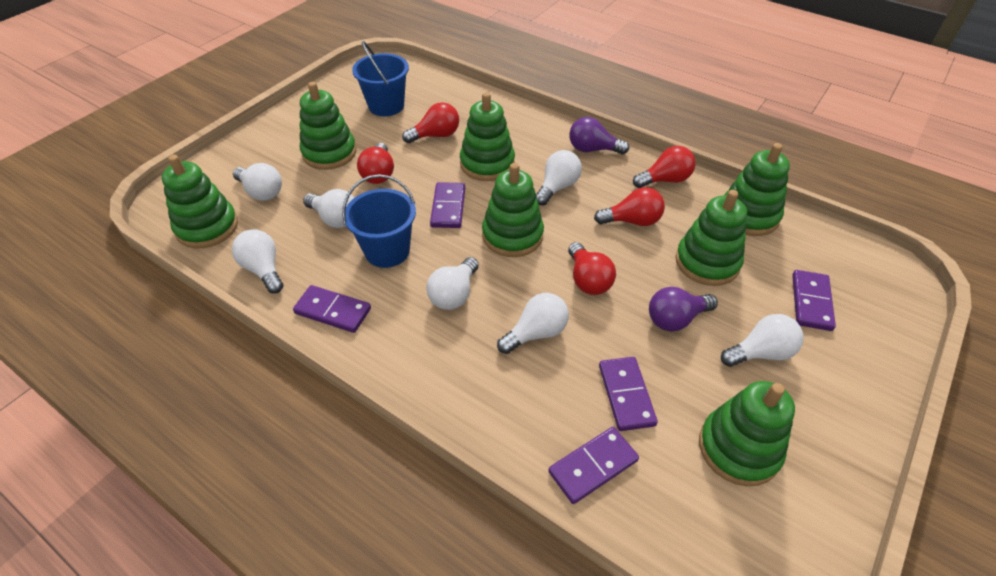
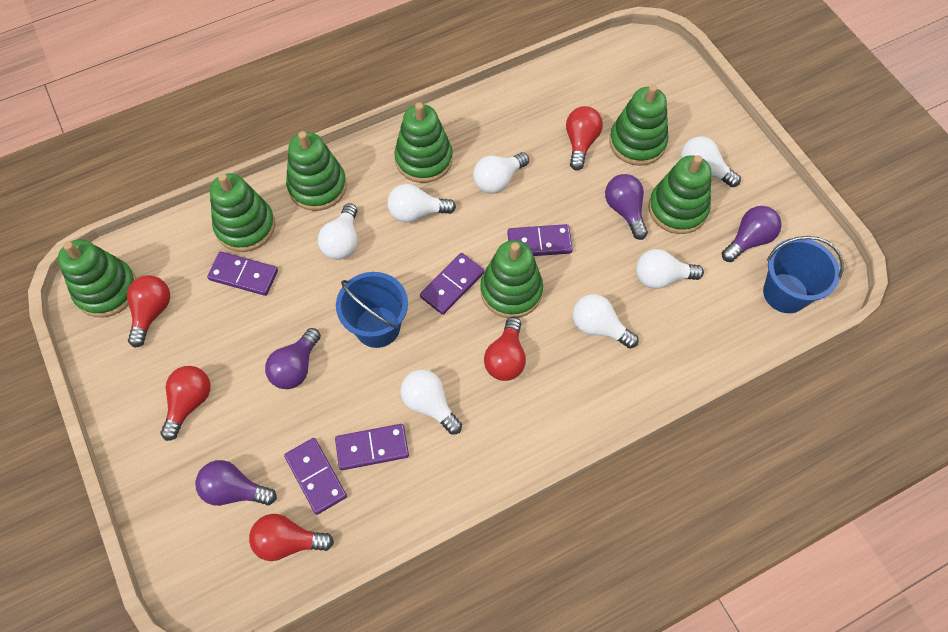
purple light bulb: 2 -> 4

